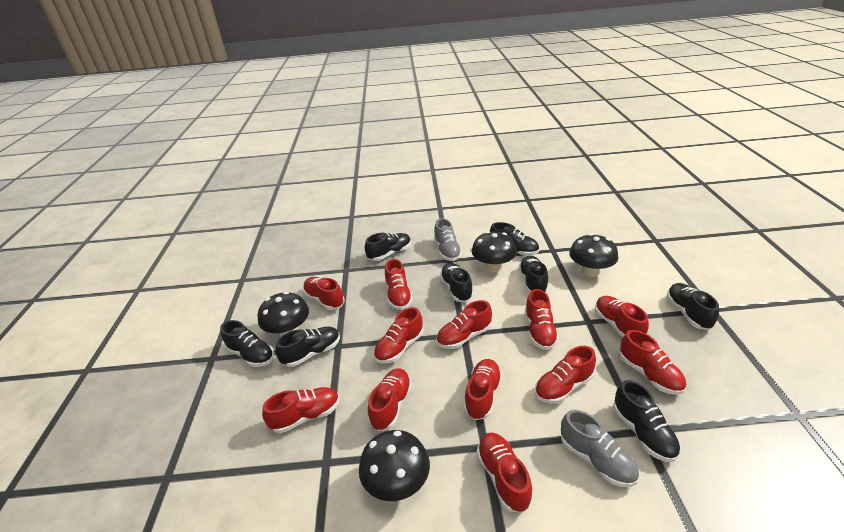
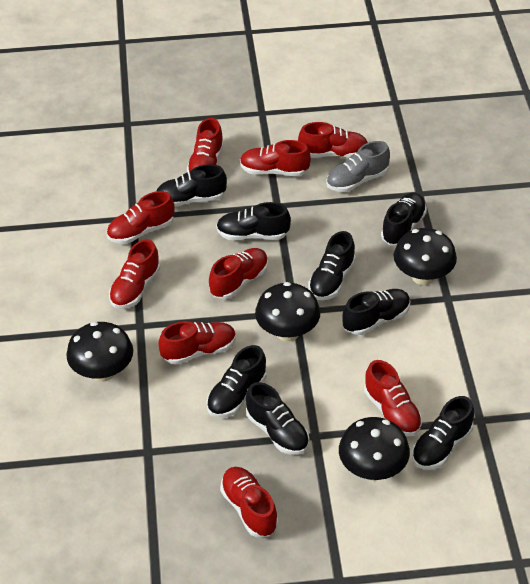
grey shoe: 2 -> 1
red shoe: 12 -> 9

